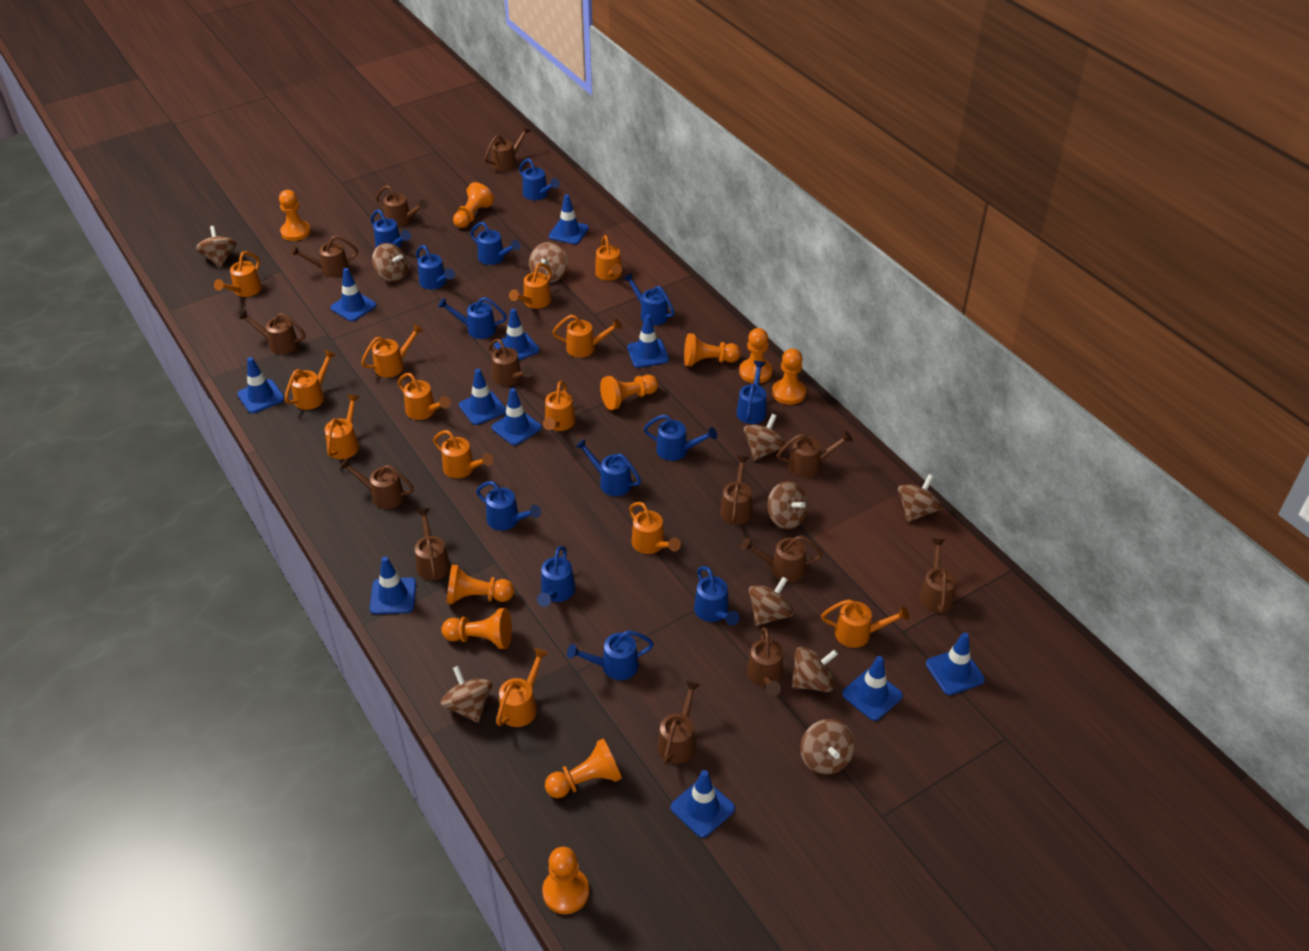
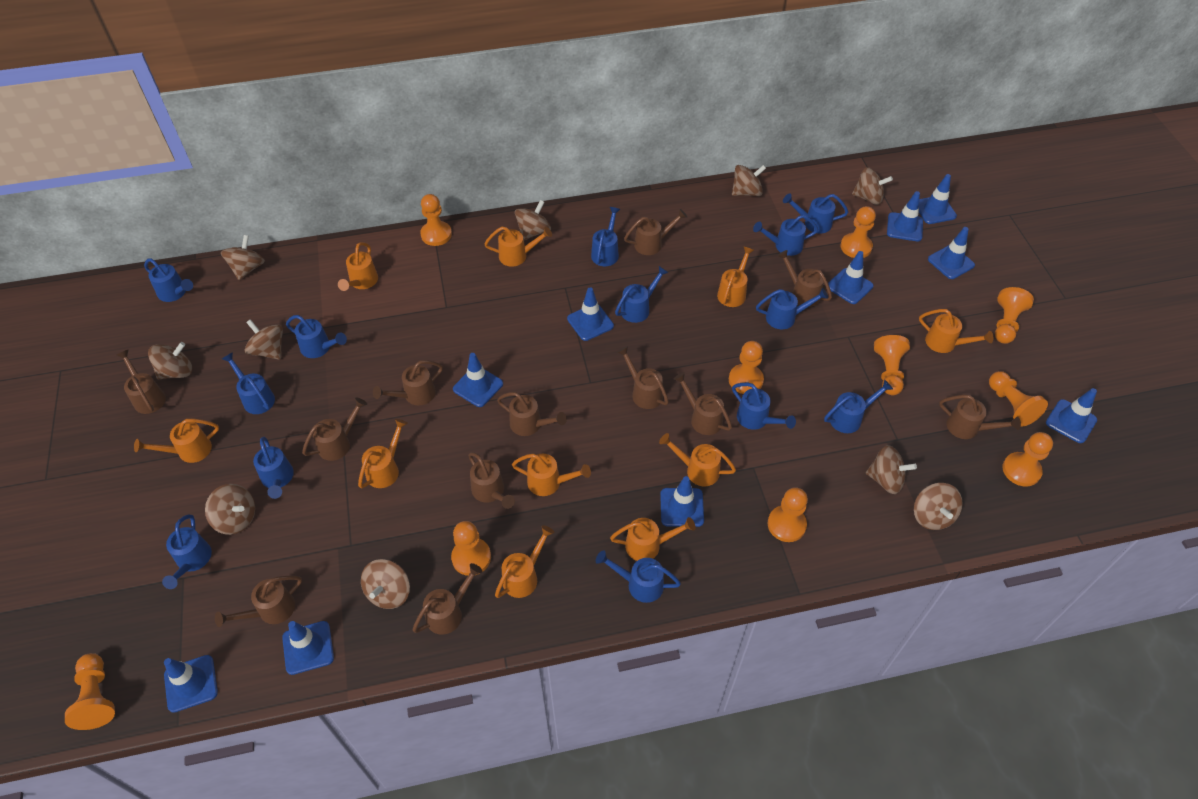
blue traffic cone: 11 -> 10
brown watering can: 13 -> 12
orange watering can: 13 -> 10

